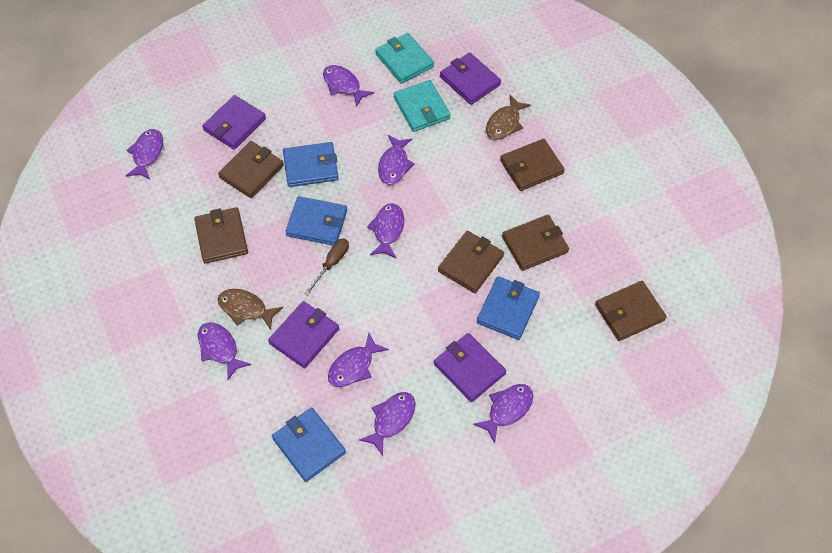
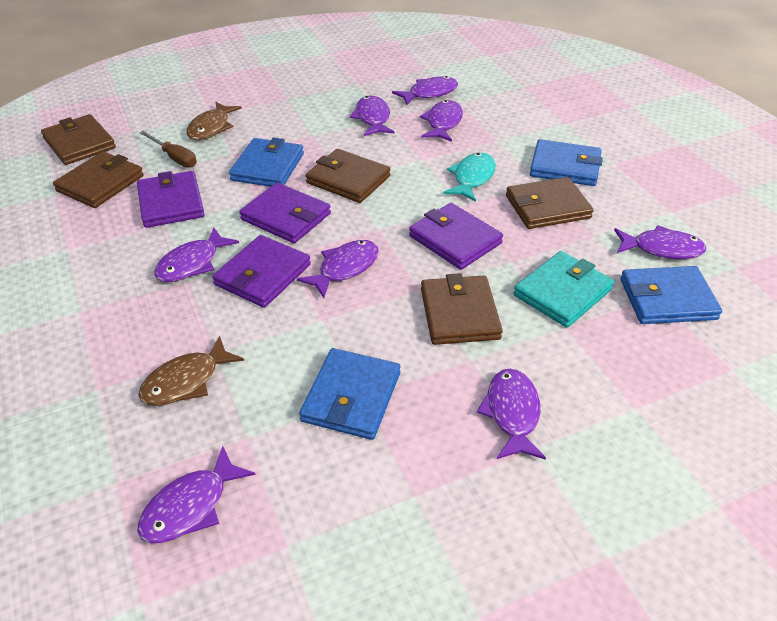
brown wallet: 6 -> 5
turquoise fish: 0 -> 1
turquoise wallet: 2 -> 1

